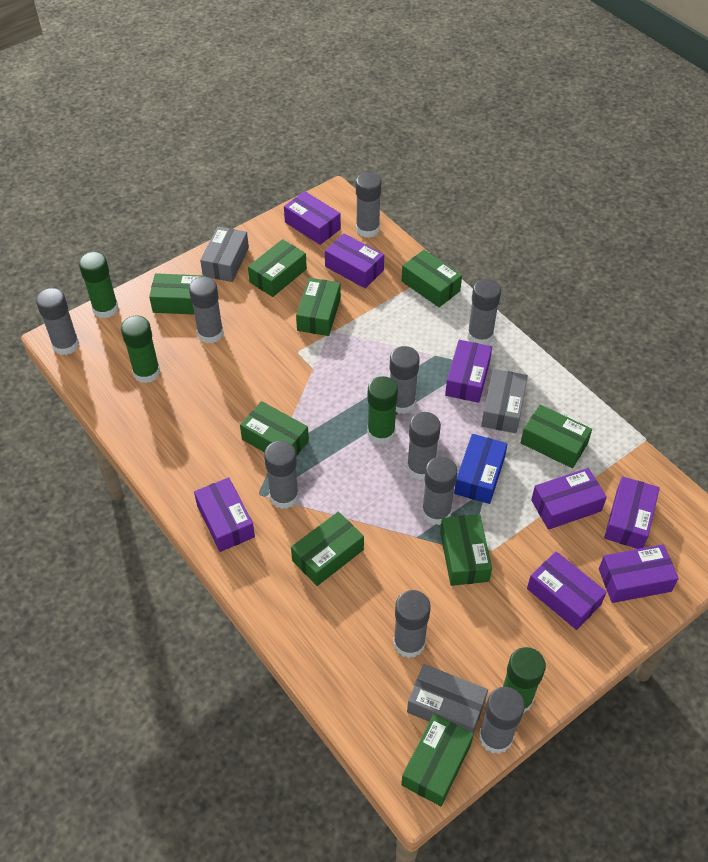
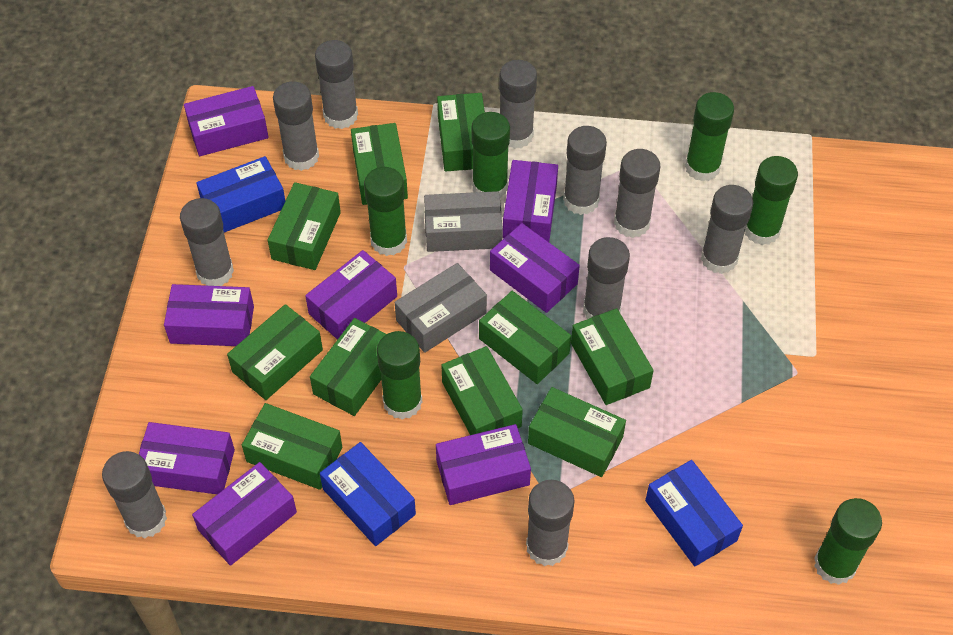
blue box: 1 -> 3
green box: 9 -> 10
green glue stick: 4 -> 6
grey box: 3 -> 2

